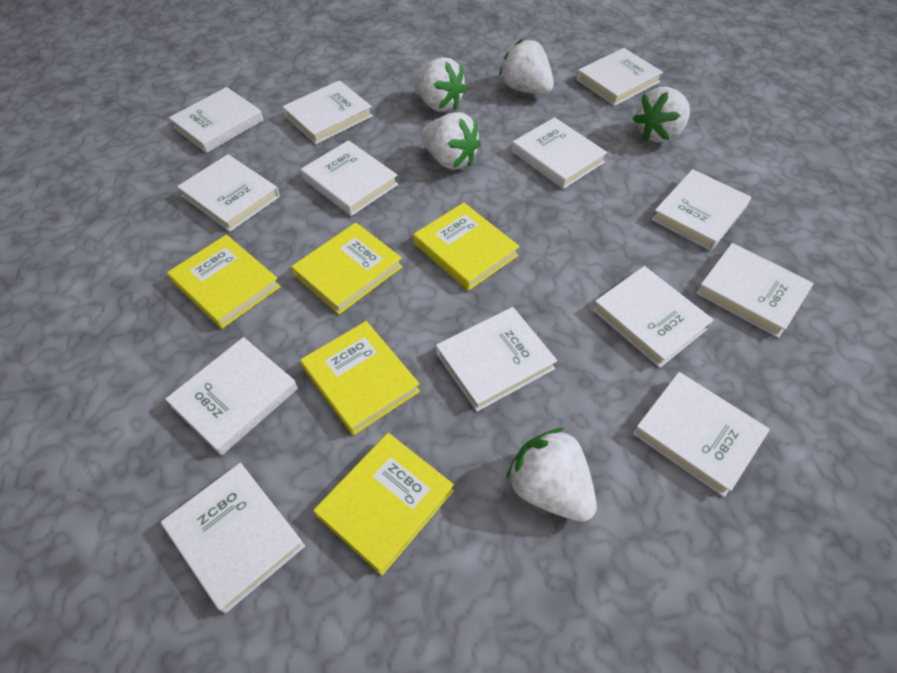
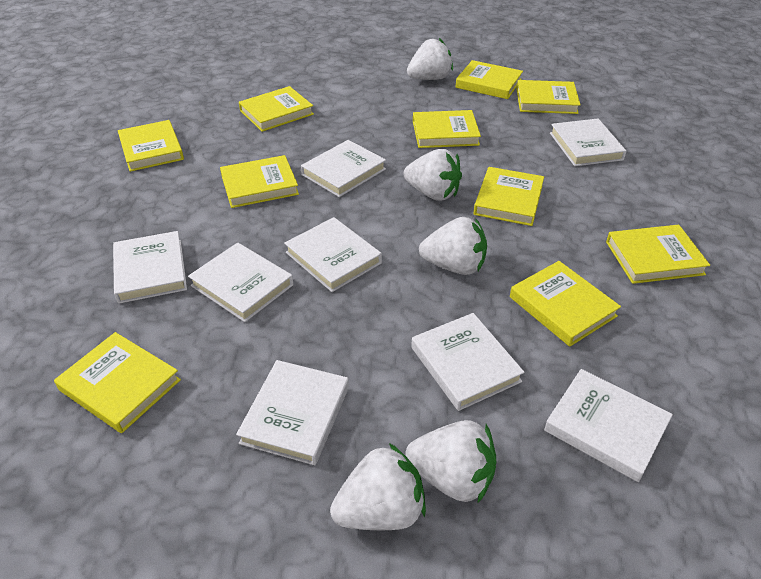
white book: 13 -> 8
yellow book: 5 -> 10

